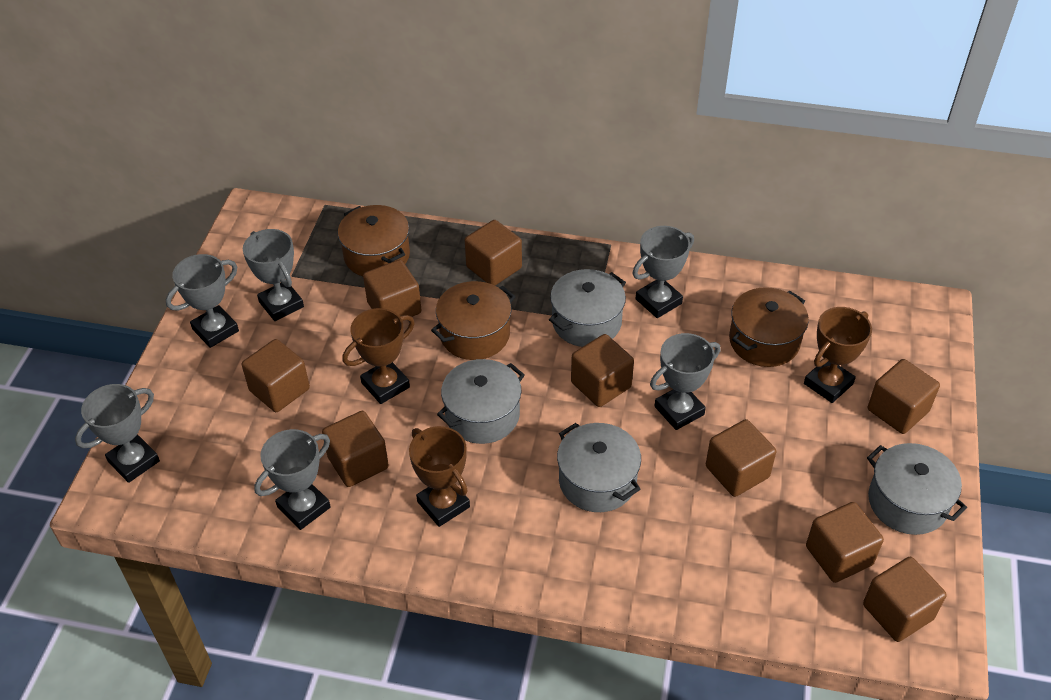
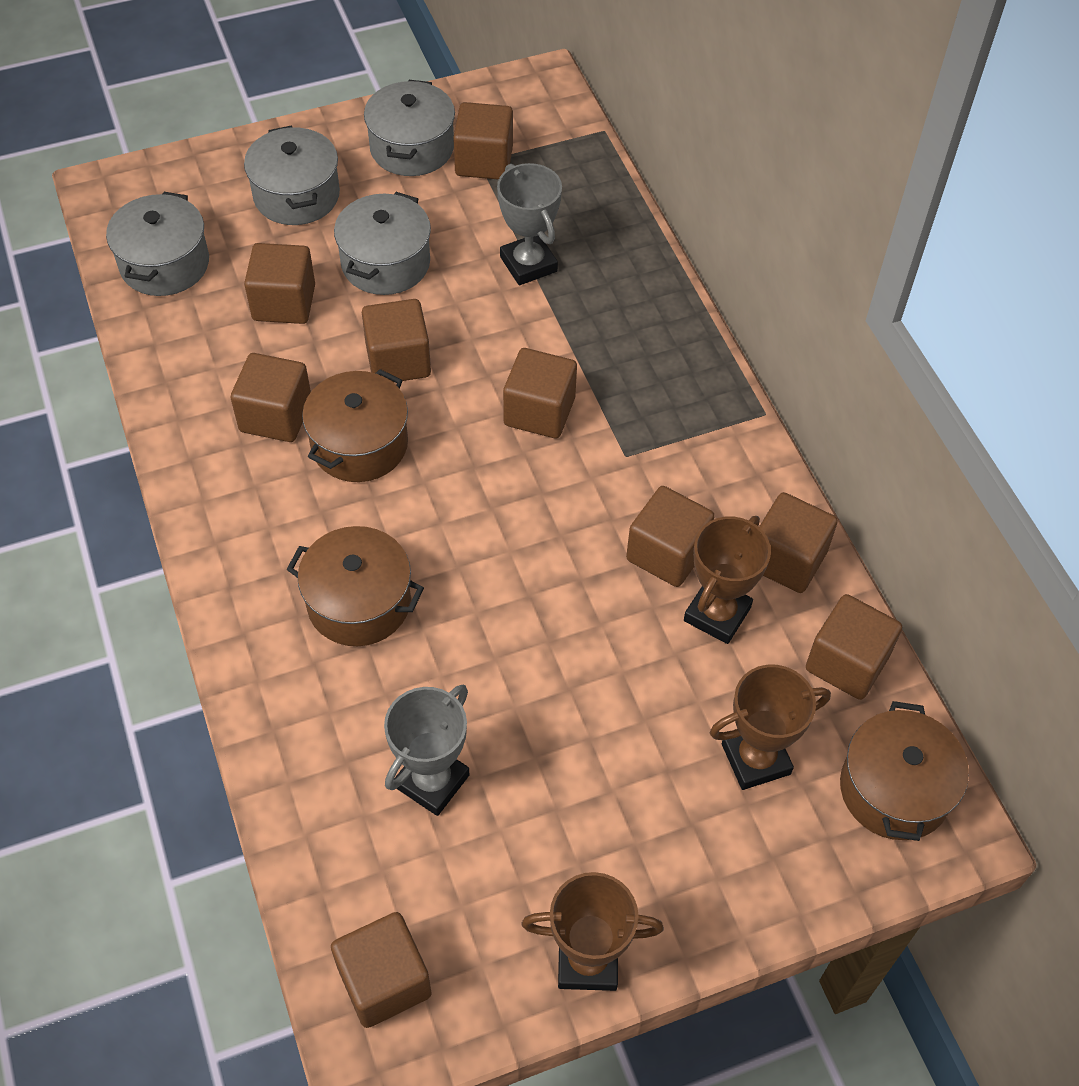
grey trophy: 6 -> 2

